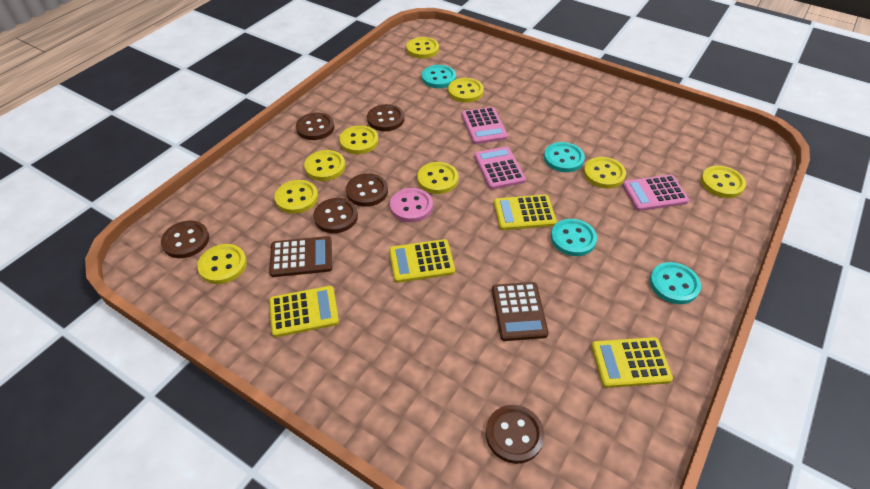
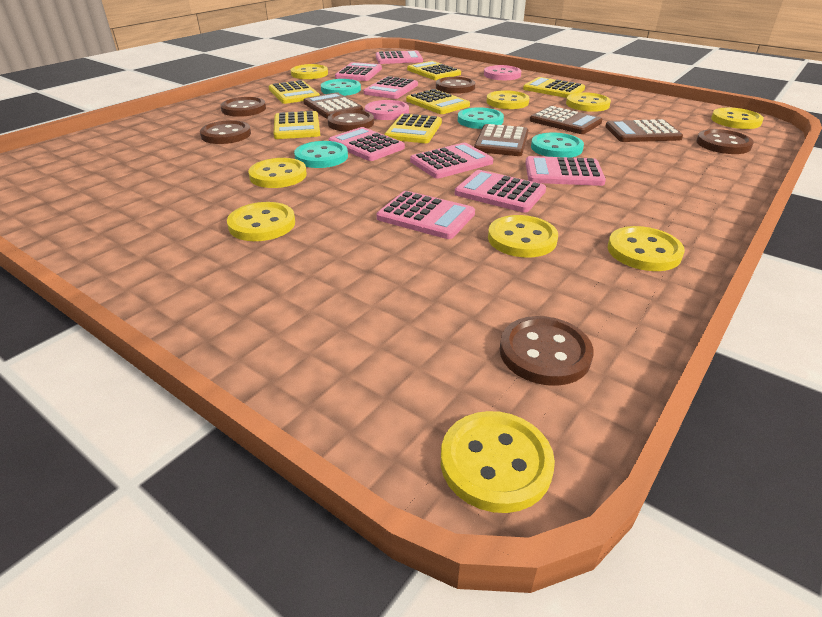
brown calculator: 2 -> 4
pink button: 1 -> 2
pink calculator: 3 -> 8
yellow calculator: 4 -> 6

